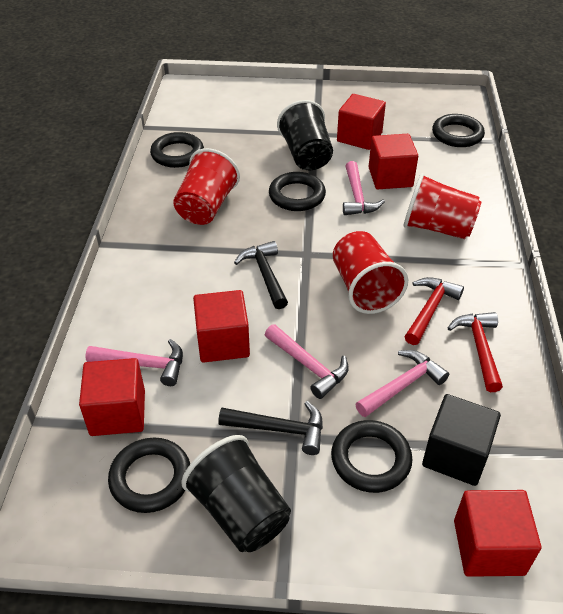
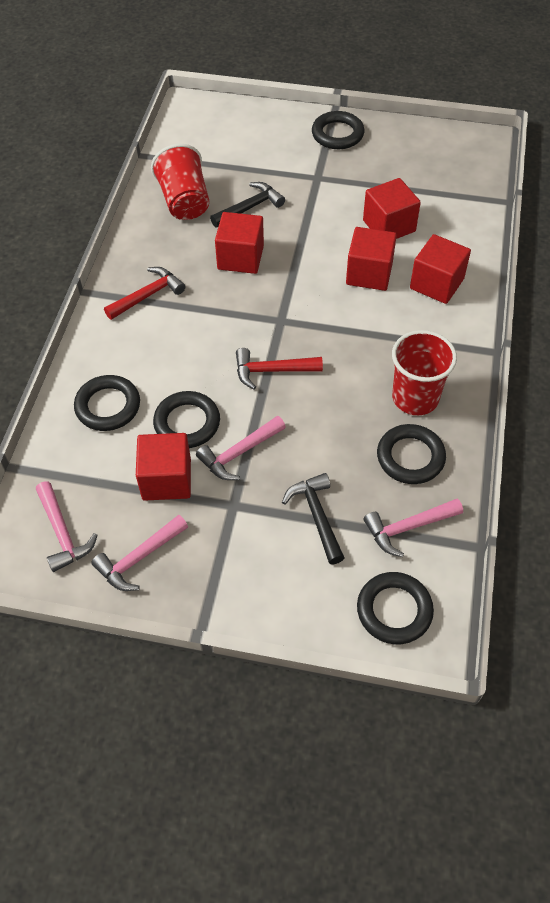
black cube: 1 -> 0
black cup: 2 -> 0
red cup: 3 -> 2

